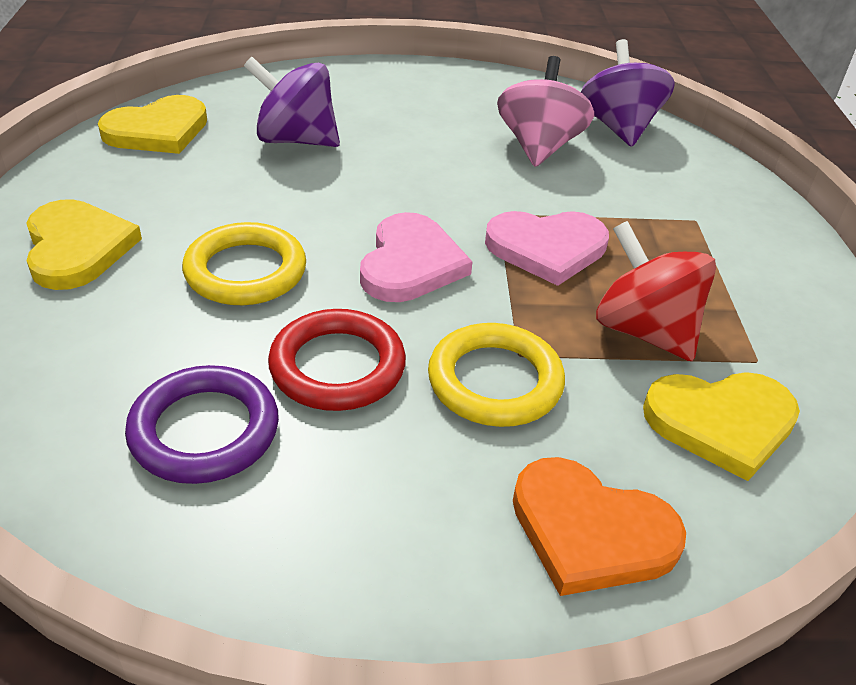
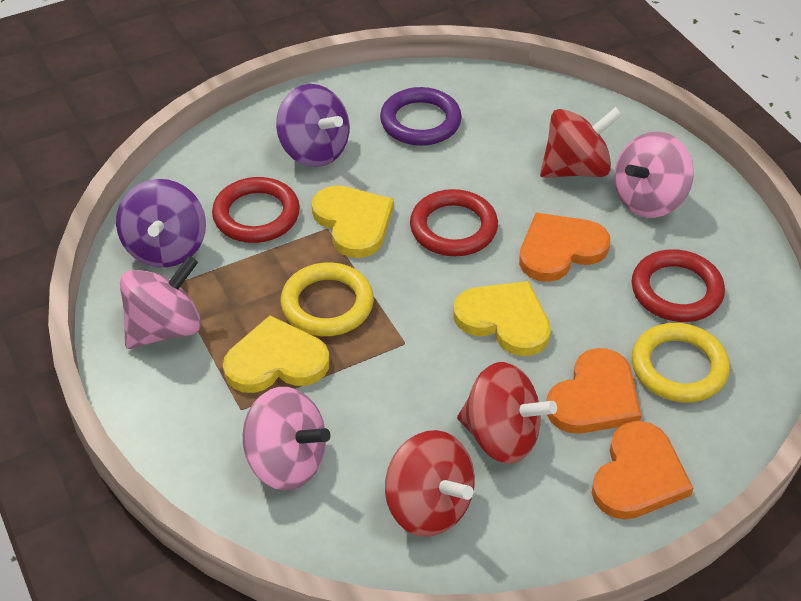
orange heart: 1 -> 3
pink heart: 2 -> 0
pink spinning top: 1 -> 3
red ring: 1 -> 3
red spinning top: 1 -> 3

